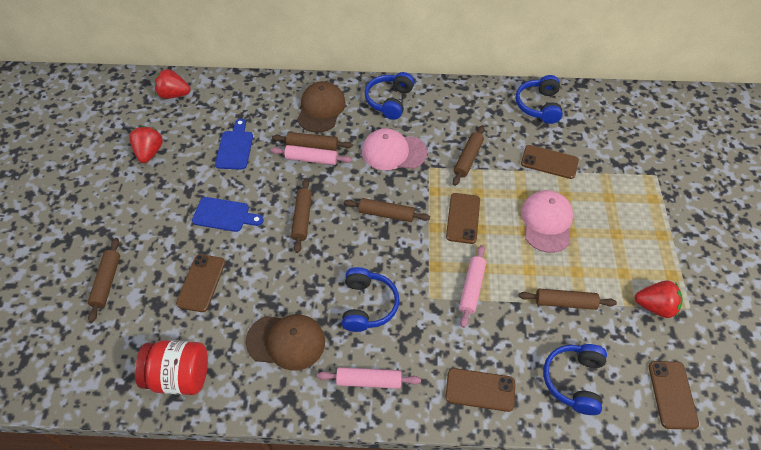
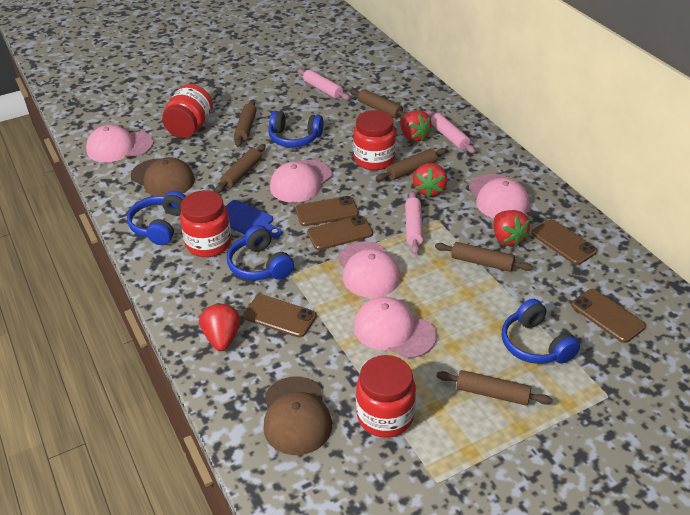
blue cutting board: 2 -> 1
pink cap: 2 -> 5
red jar: 1 -> 4
red strawberry: 3 -> 4

